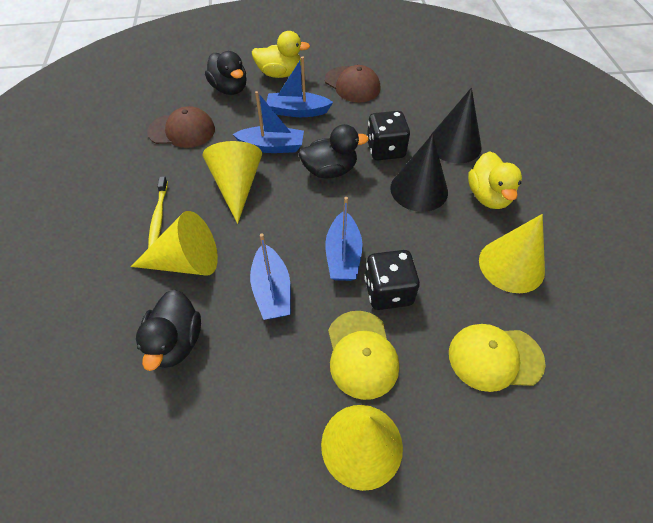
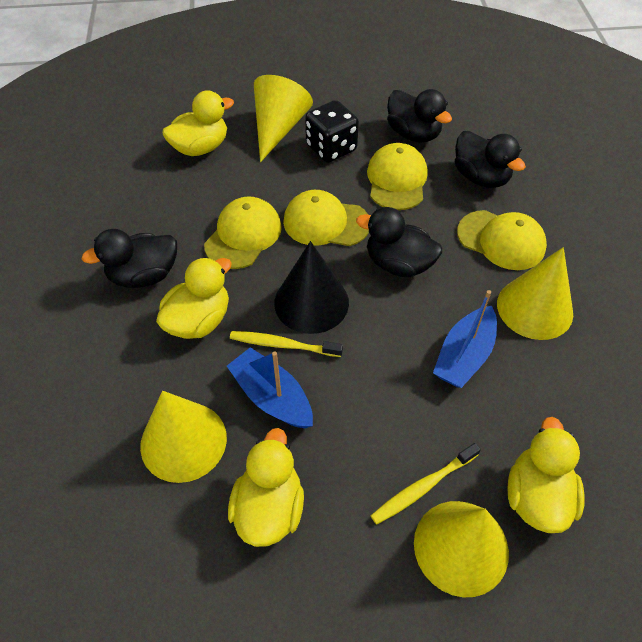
black cone: 2 -> 1
black dice: 2 -> 1
black duck: 3 -> 4
blue boat: 4 -> 2
brown cap: 2 -> 0
yellow cap: 2 -> 4
yellow duck: 2 -> 4
yellow toothbrush: 1 -> 2

